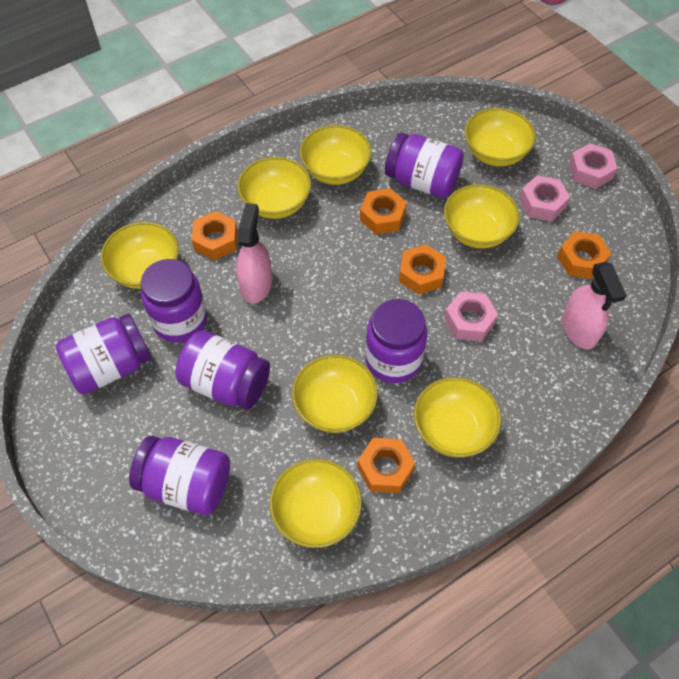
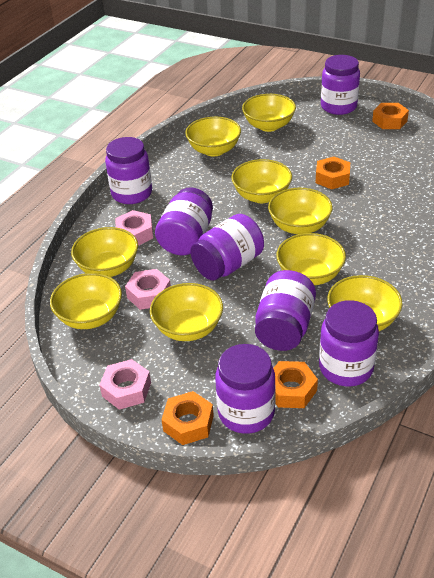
orange nut: 5 -> 4
pink spray bottle: 2 -> 0
purple jar: 6 -> 7
yellow bowl: 8 -> 9

